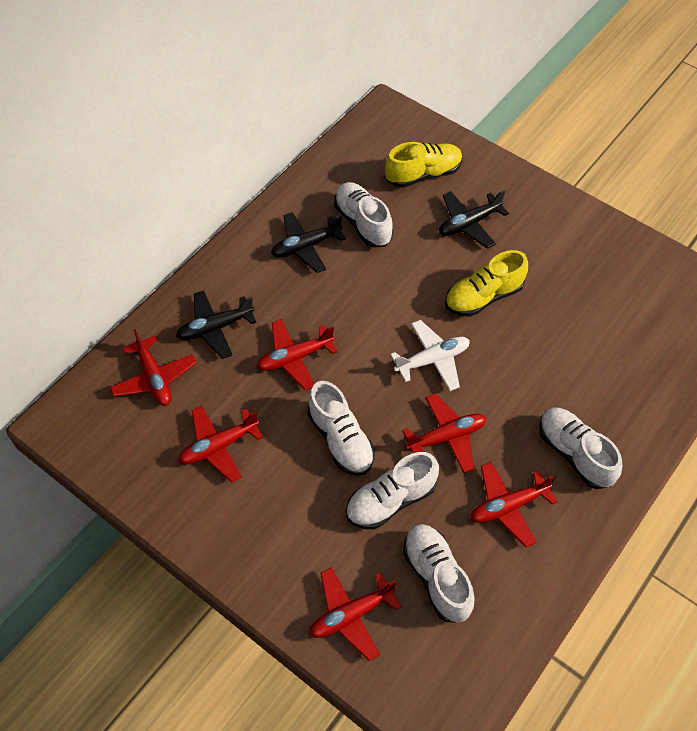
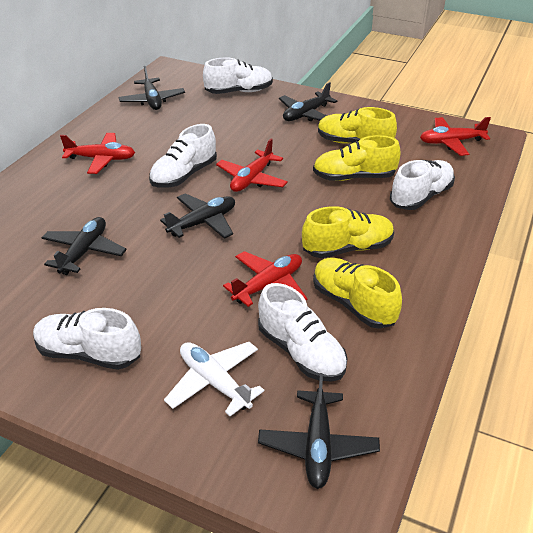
black plane: 3 -> 5
red plane: 6 -> 4
yellow shoe: 2 -> 4

